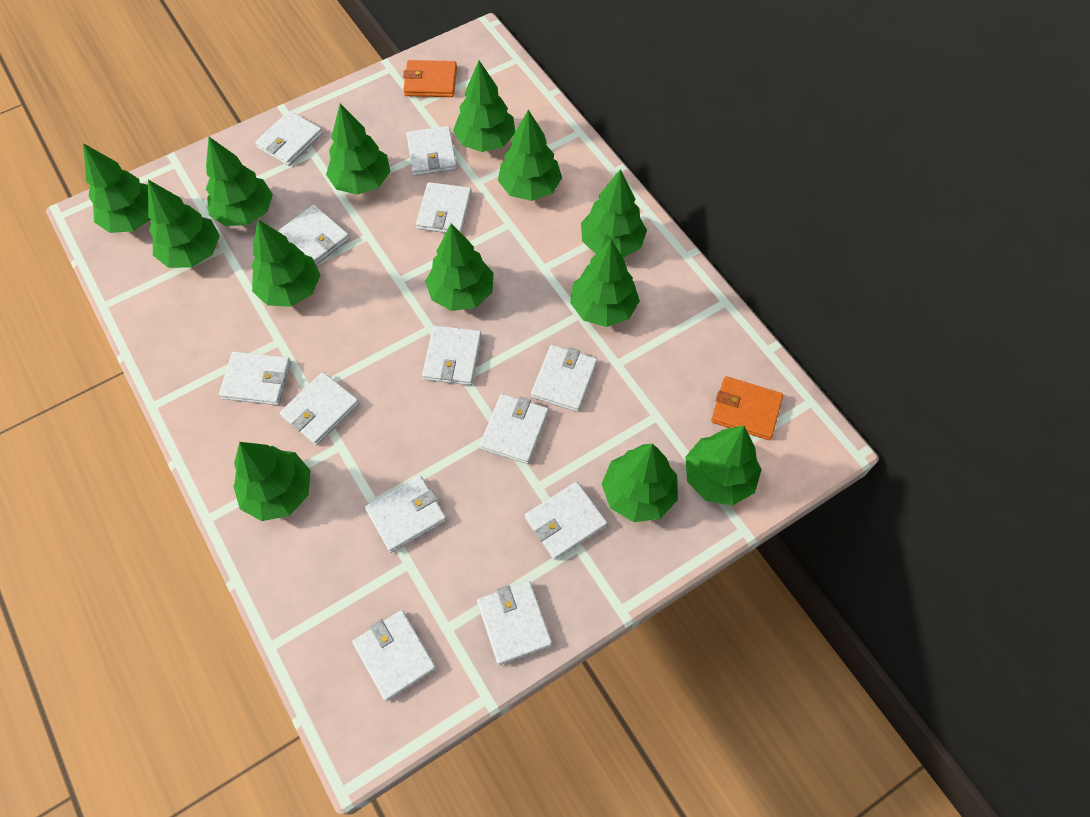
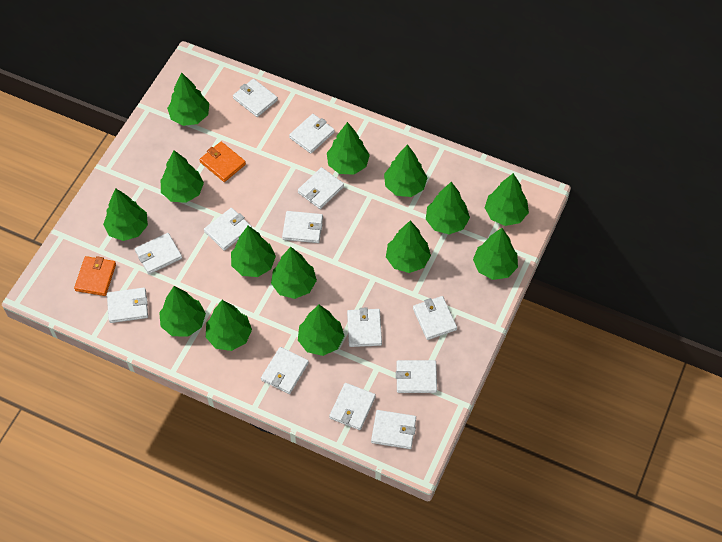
green tree: 13 -> 14

